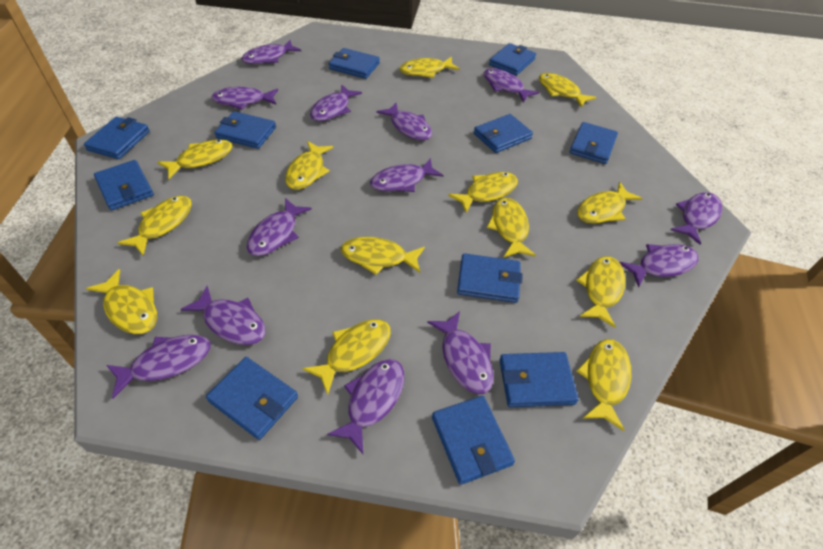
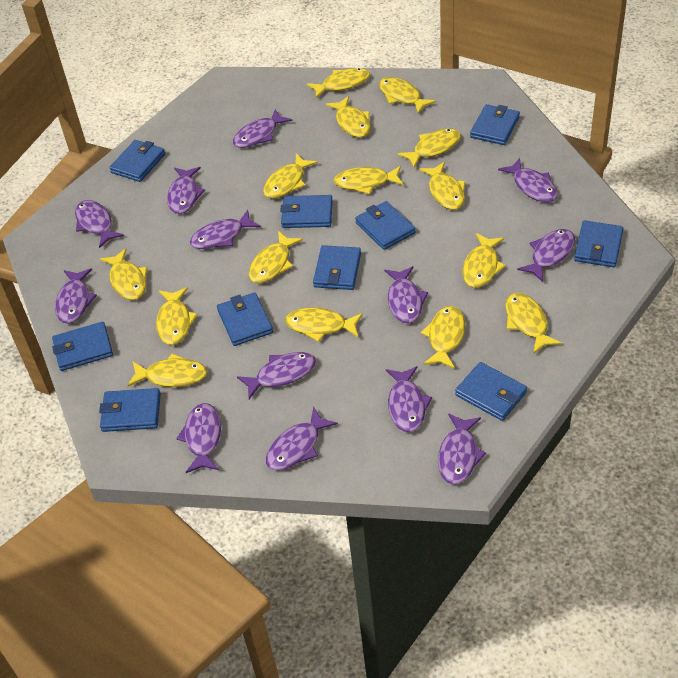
blue wallet: 11 -> 10
yellow fish: 13 -> 15

